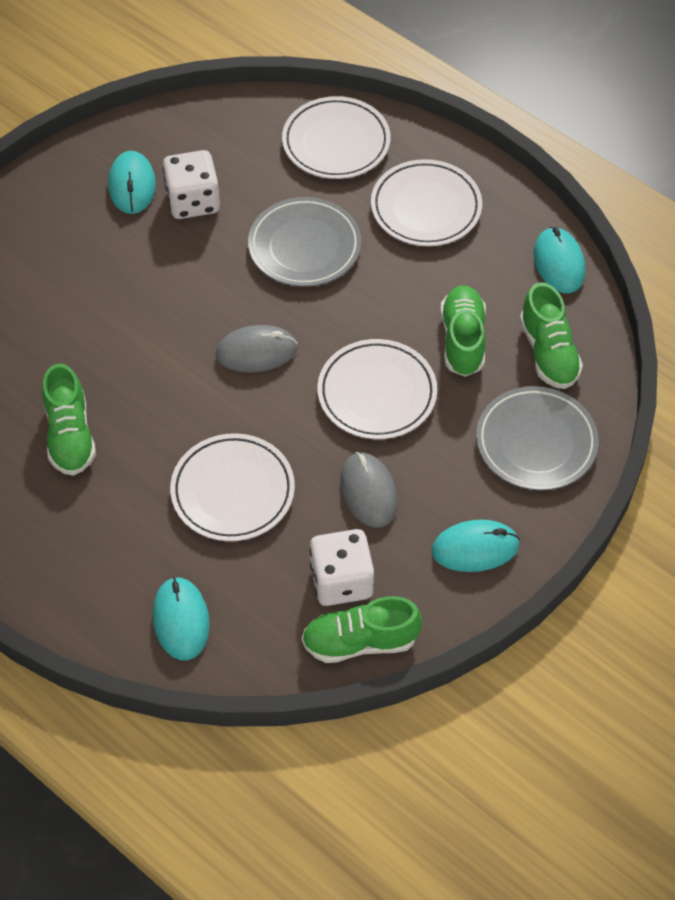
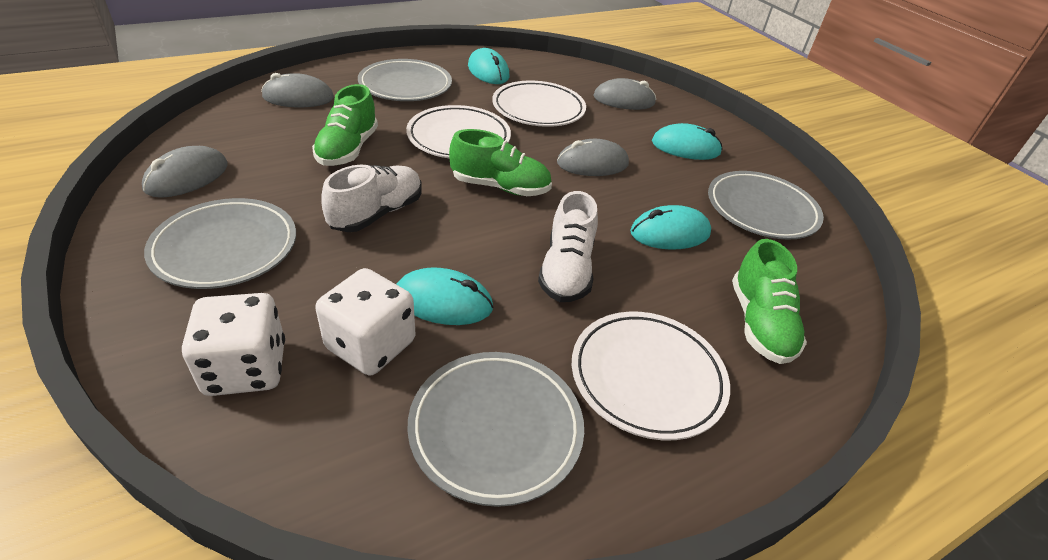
green shoe: 4 -> 3
grey mouse: 2 -> 4
grey plate: 2 -> 4
white plate: 4 -> 3
white shoe: 0 -> 2

